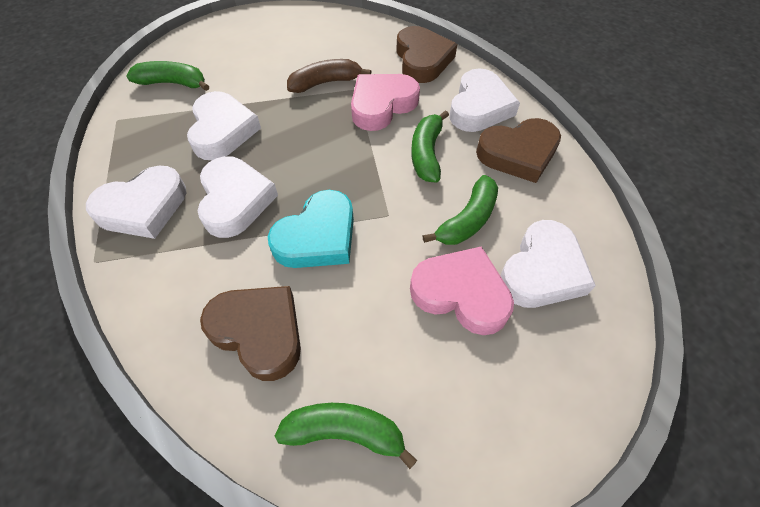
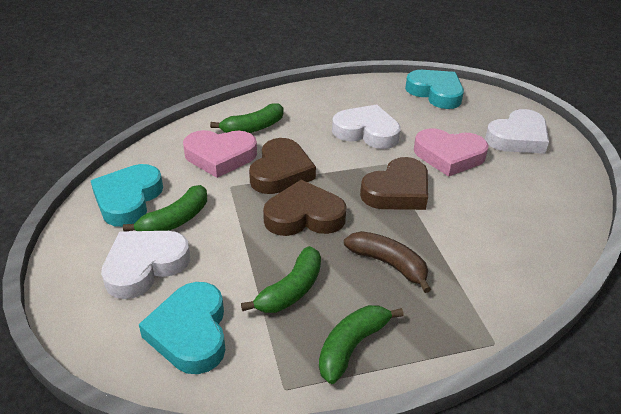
turquoise heart: 1 -> 3
white heart: 5 -> 3

